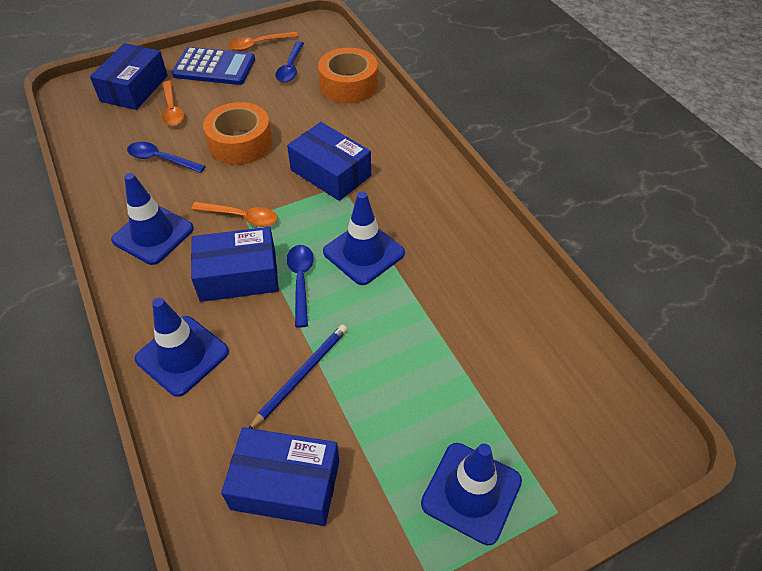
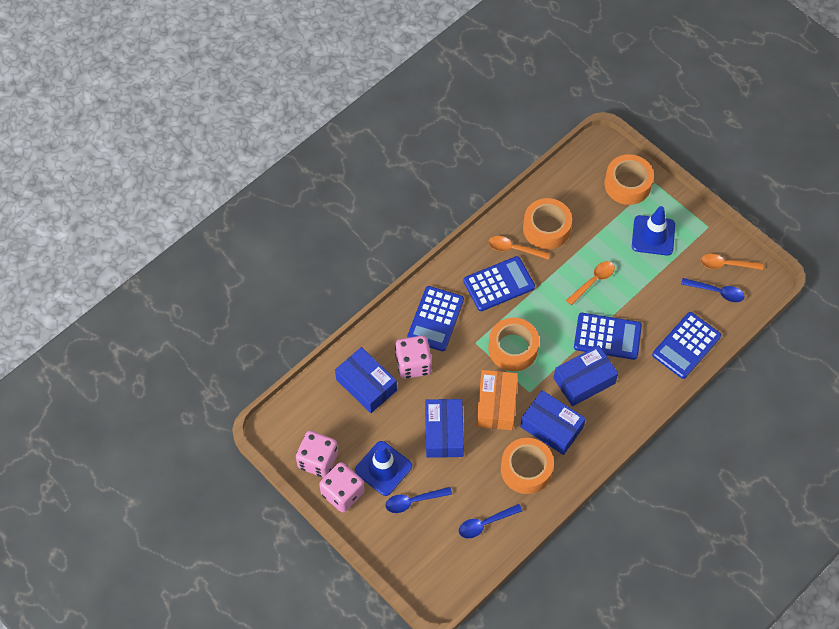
blue calculator: 1 -> 4
blue pencil: 1 -> 0
blue traffic cone: 4 -> 2
orange box: 0 -> 1
orange tape: 2 -> 4
pink dice: 0 -> 3

